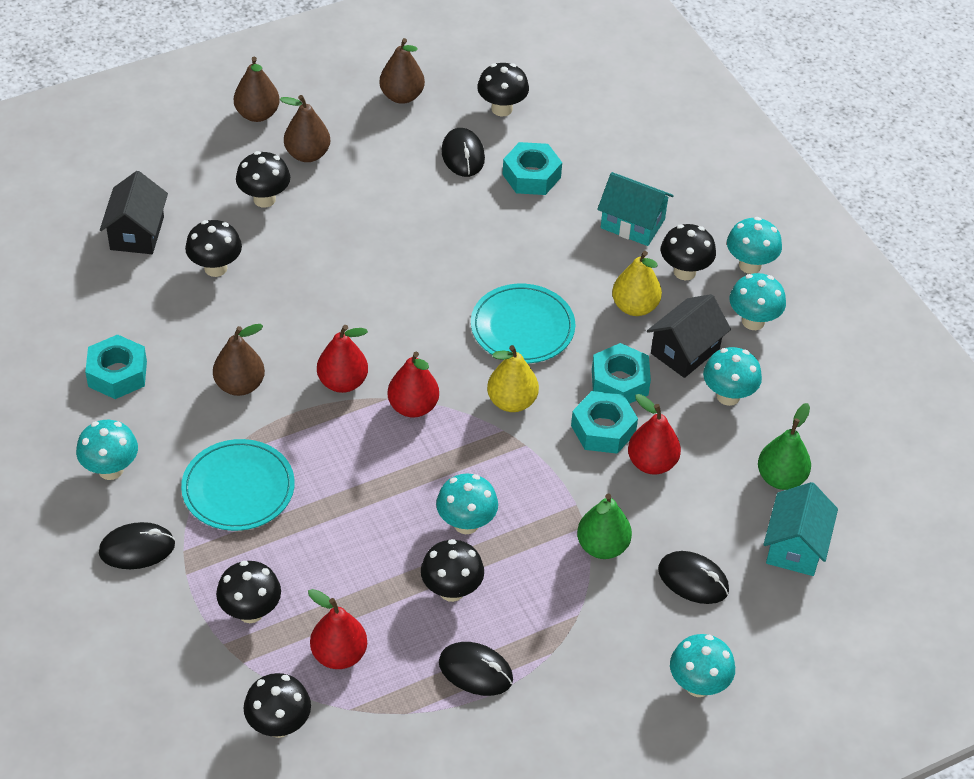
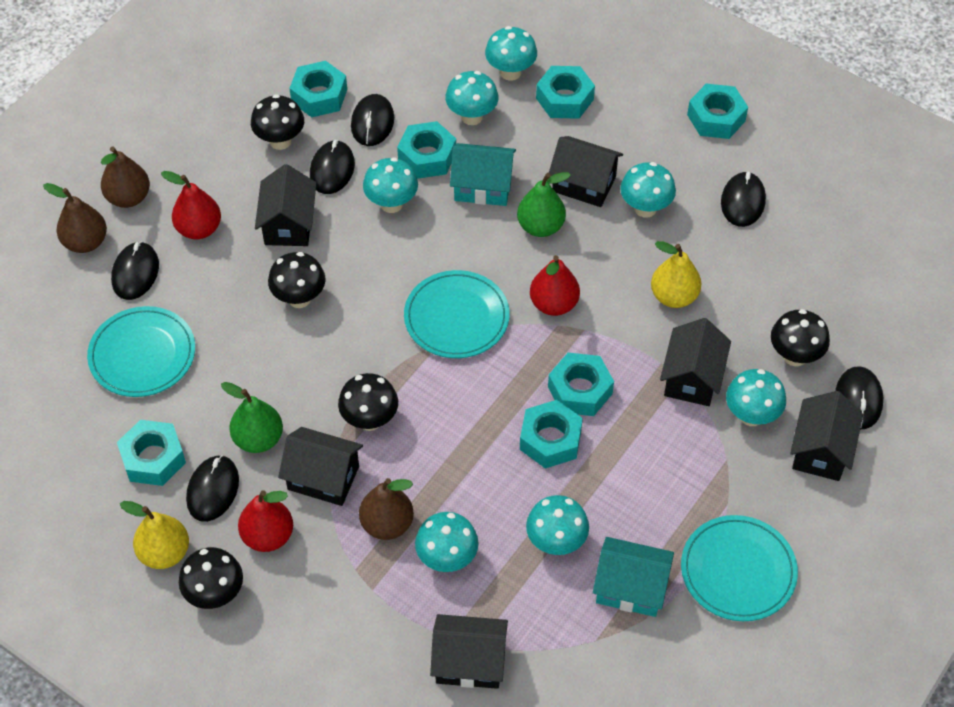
black house: 2 -> 6
black mouse: 4 -> 6
black mushroom: 7 -> 5
brown pear: 4 -> 3
red pear: 4 -> 3
turquoise mushroom: 6 -> 7
turquoise nut: 4 -> 7
turquoise plate: 2 -> 3

